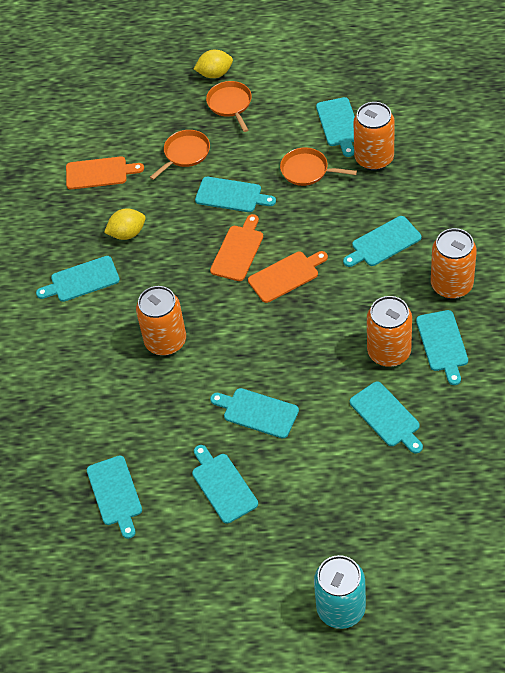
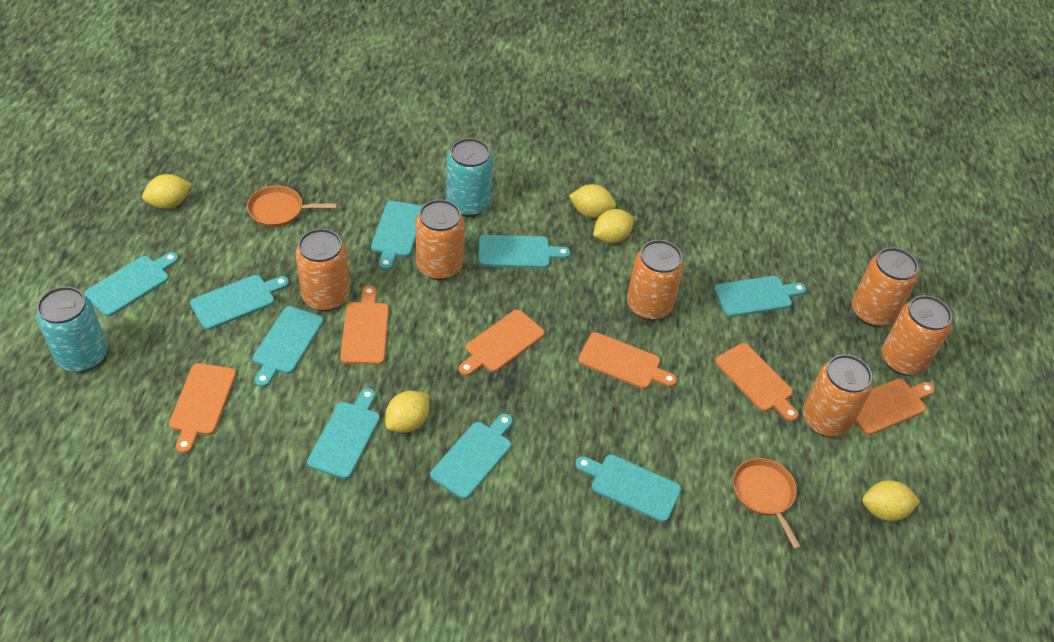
orange can: 4 -> 6
orange cutting board: 3 -> 6
orange pan: 3 -> 2
turquoise can: 1 -> 2
yellow lemon: 2 -> 5

